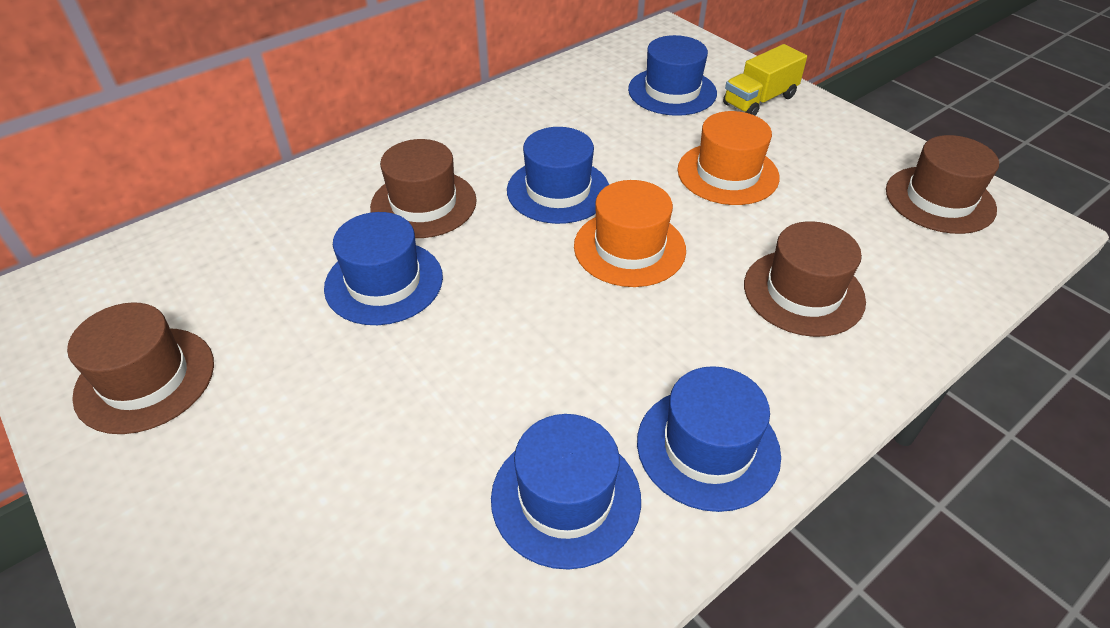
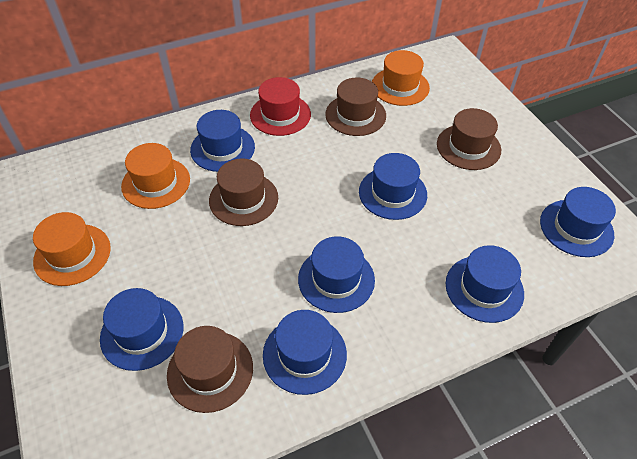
blue hat: 5 -> 7
orange hat: 2 -> 3
red hat: 0 -> 1
yellow truck: 1 -> 0

